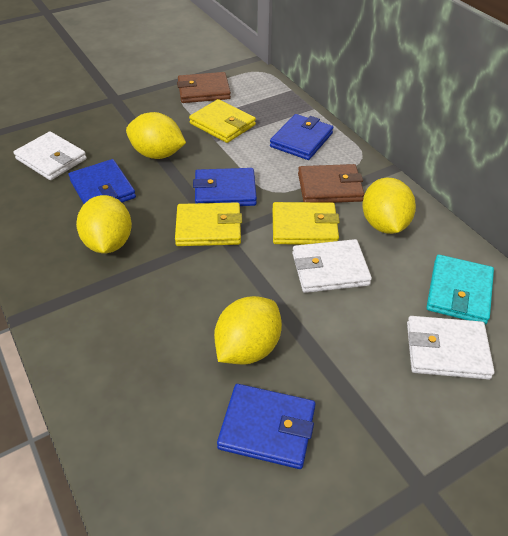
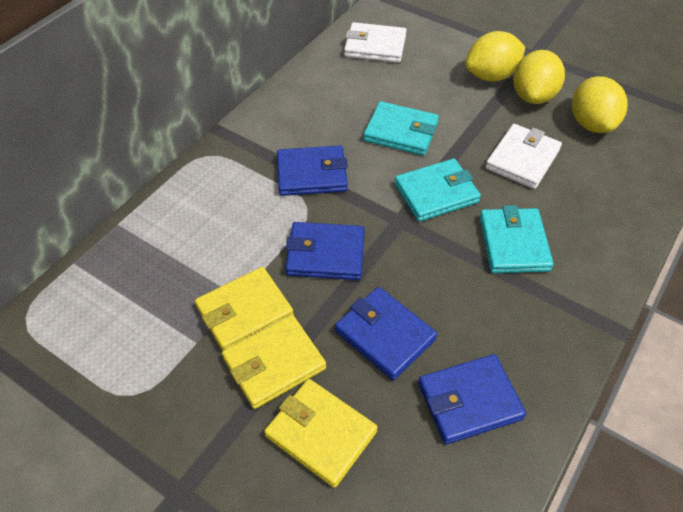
brown wallet: 2 -> 0
turquoise wallet: 1 -> 3
white wallet: 3 -> 2
yellow lemon: 4 -> 3

